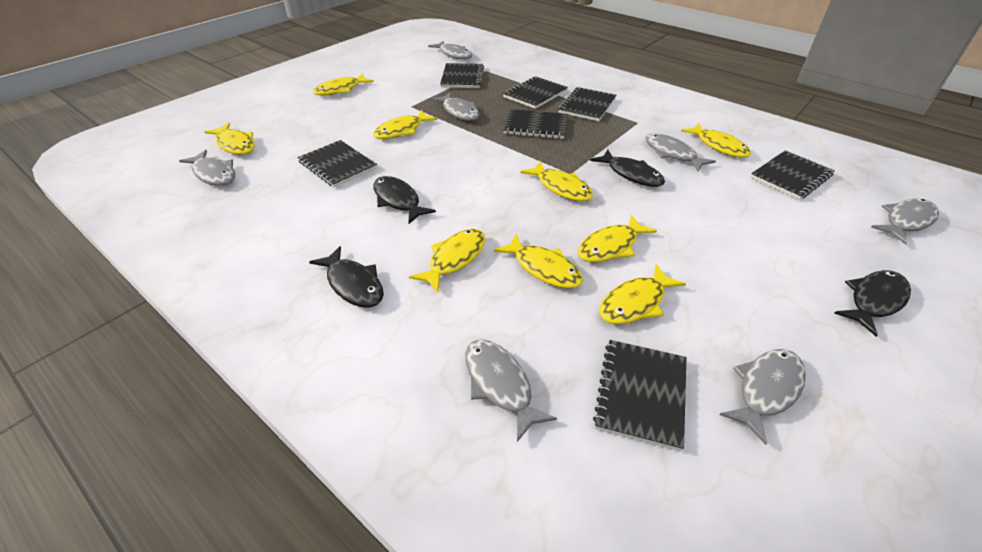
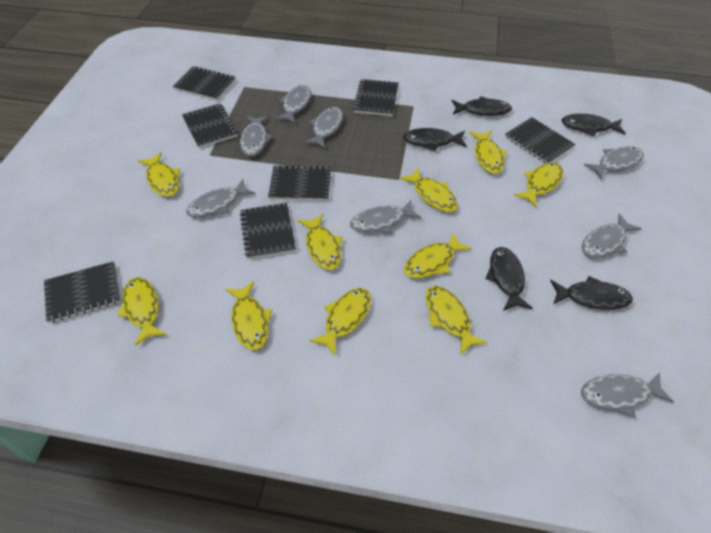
black fish: 4 -> 5
grey fish: 7 -> 8
yellow fish: 9 -> 10

